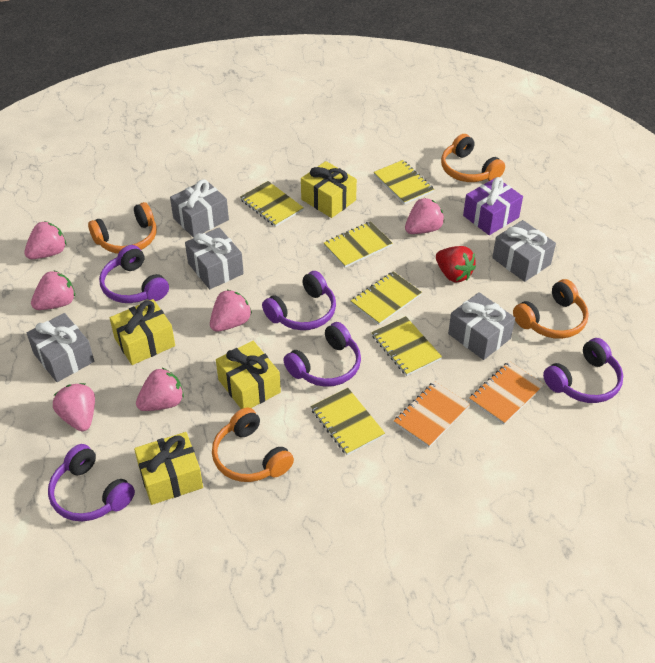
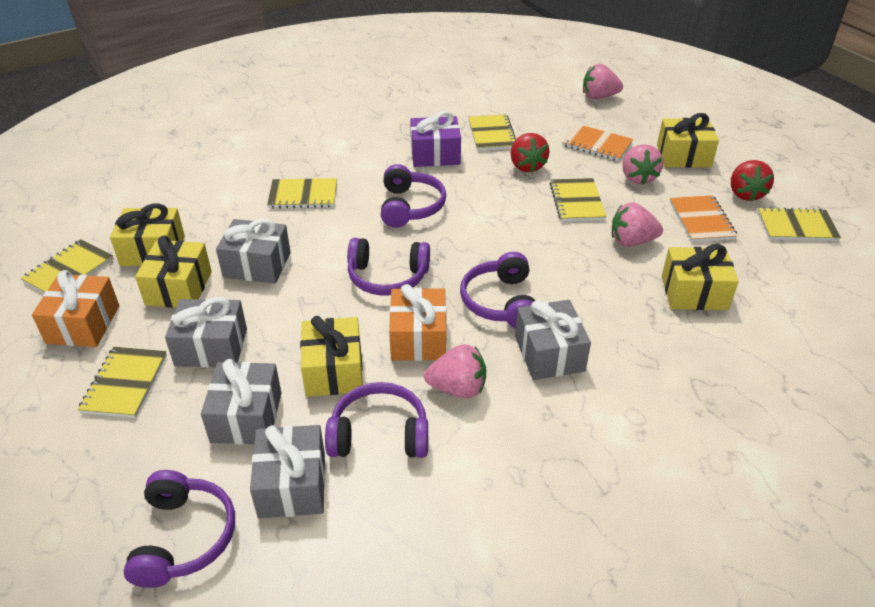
orange gift: 0 -> 2
orange headphones: 4 -> 0
pink strawberry: 6 -> 4
red strawberry: 1 -> 2
yellow gift: 4 -> 5

